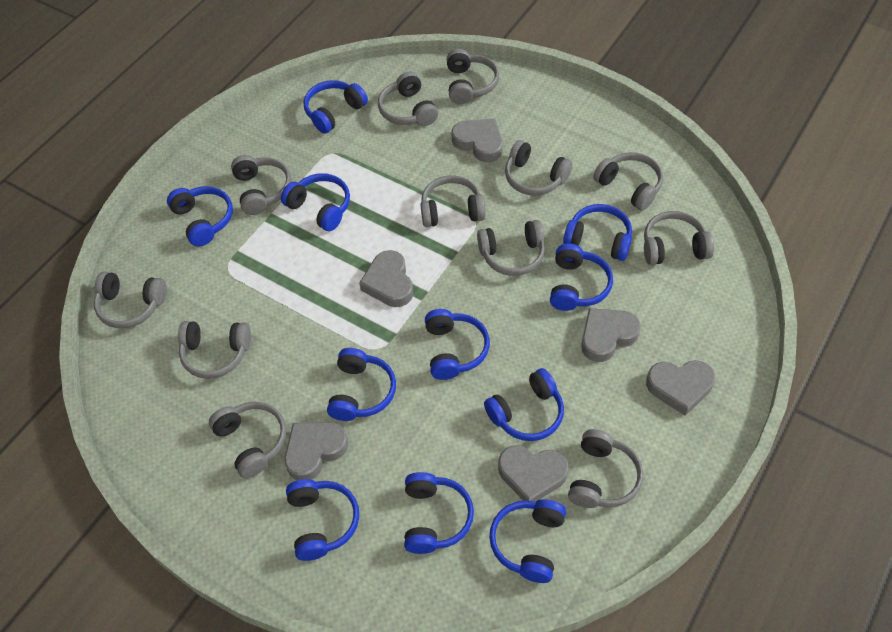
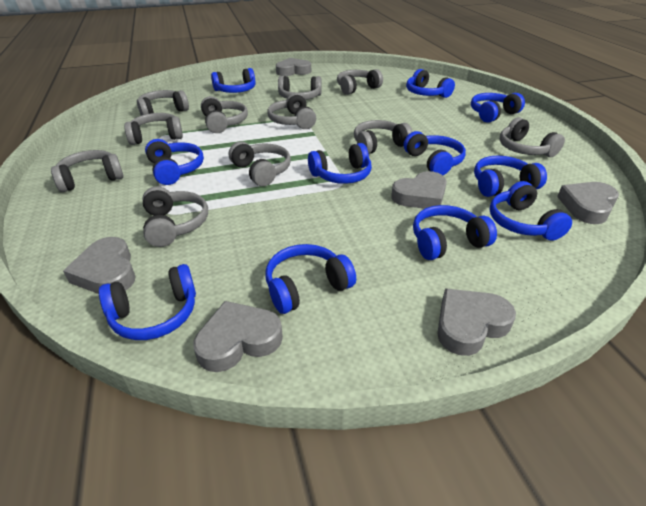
grey headphones: 12 -> 11

